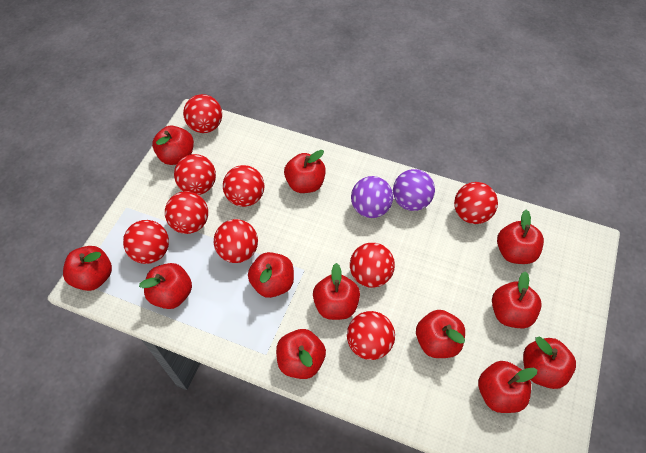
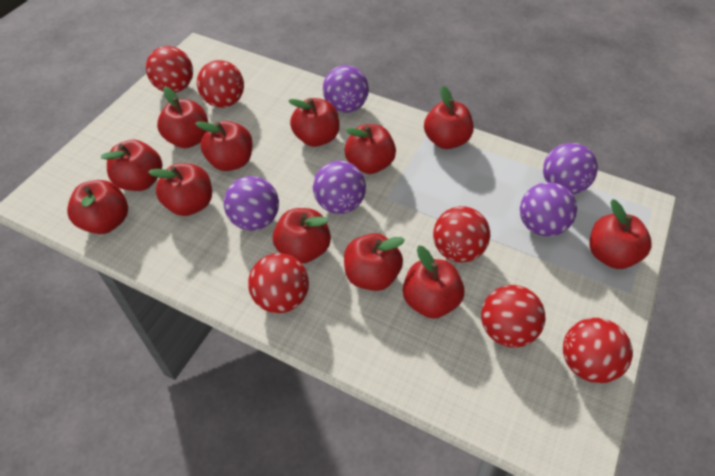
purple ball: 2 -> 5
red ball: 9 -> 6

